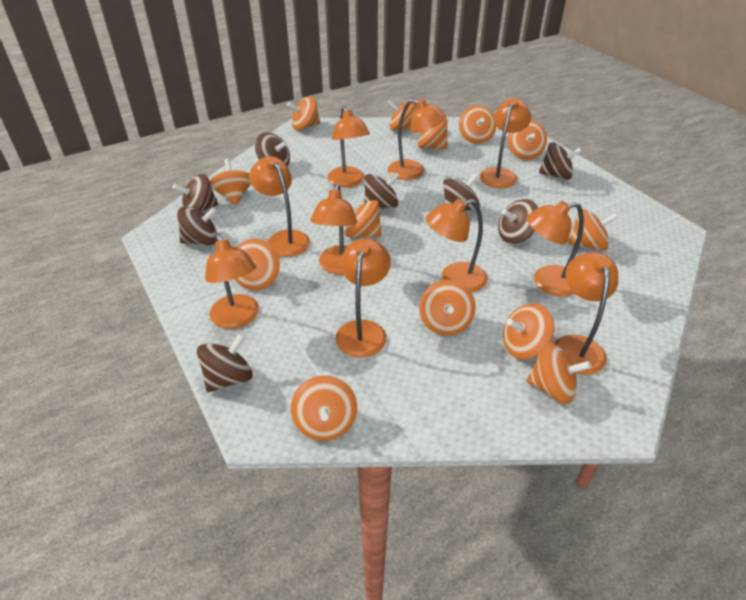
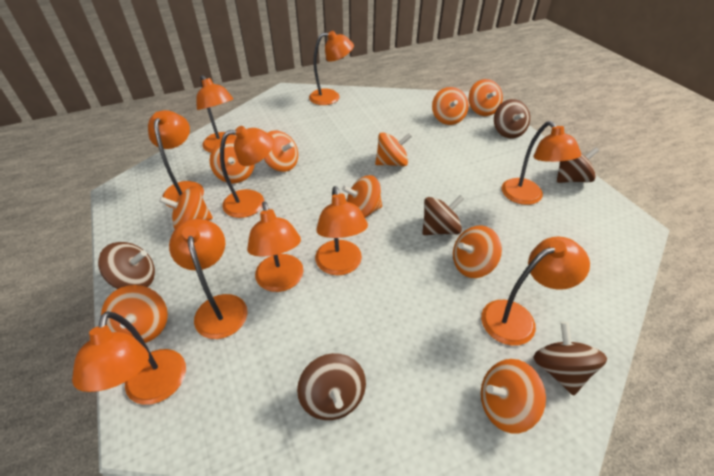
brown spinning top: 8 -> 6
orange spinning top: 13 -> 10

